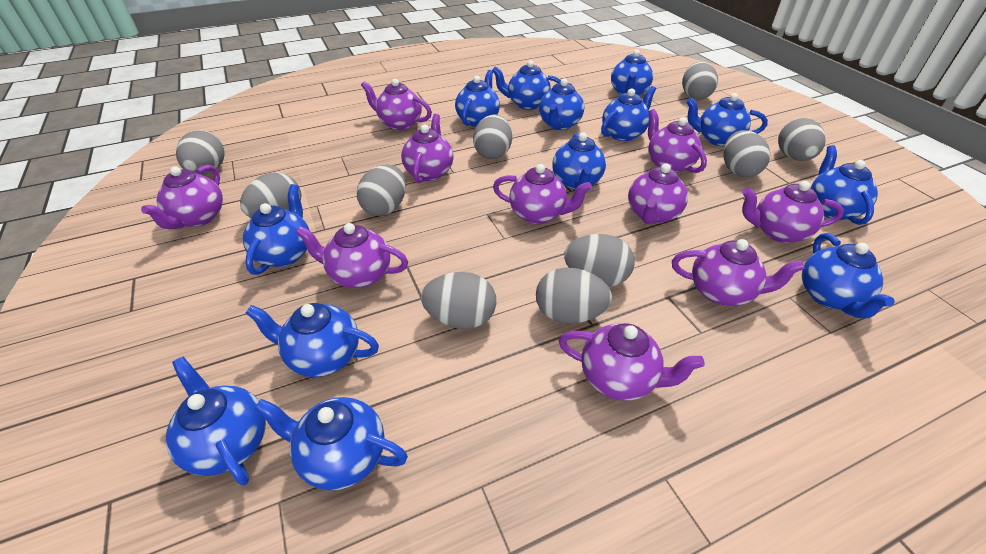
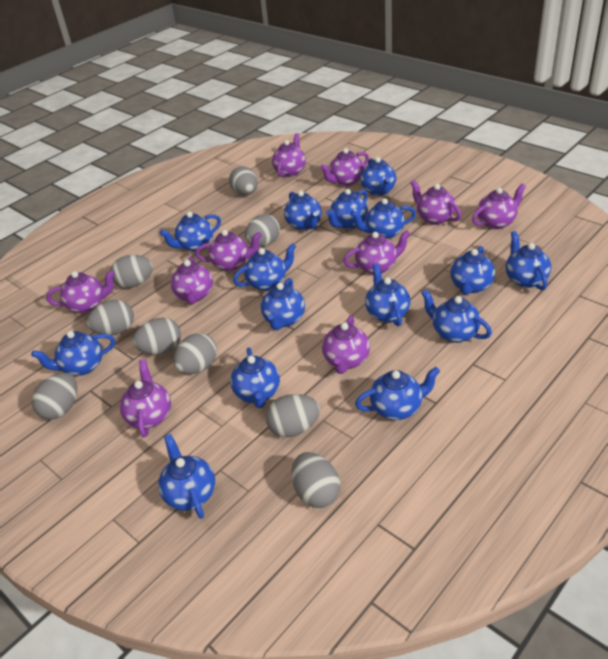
blue teapot: 13 -> 15
grey egg: 10 -> 9

